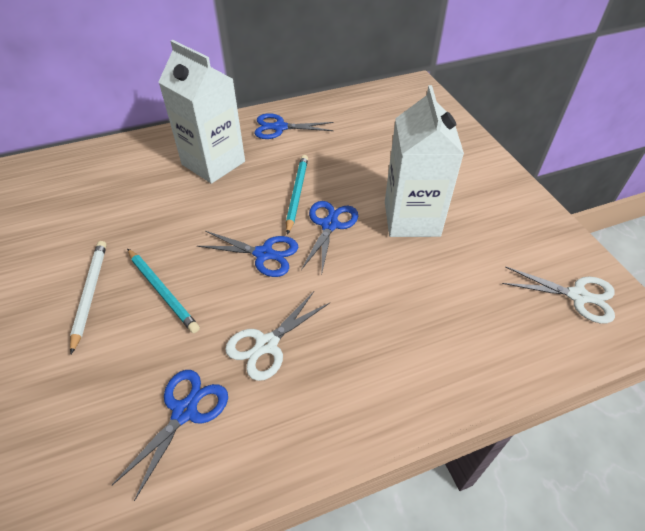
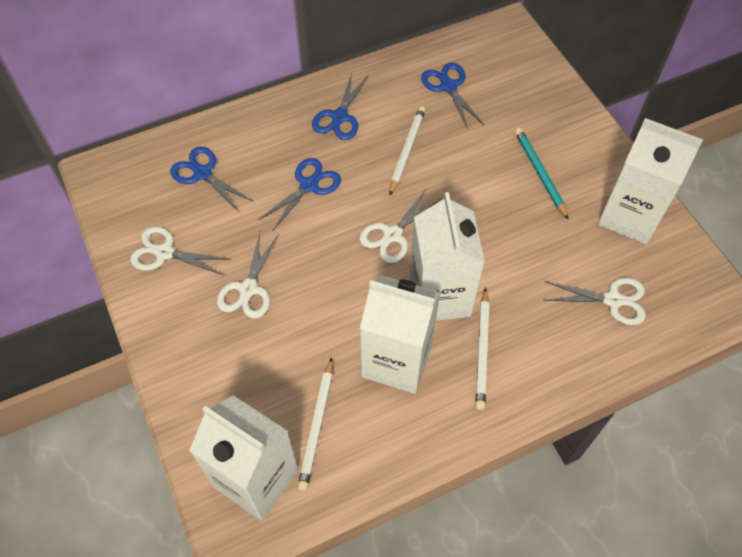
turquoise pencil: 2 -> 1
white carton: 2 -> 4
white pencil: 1 -> 3
white scissors: 2 -> 4

